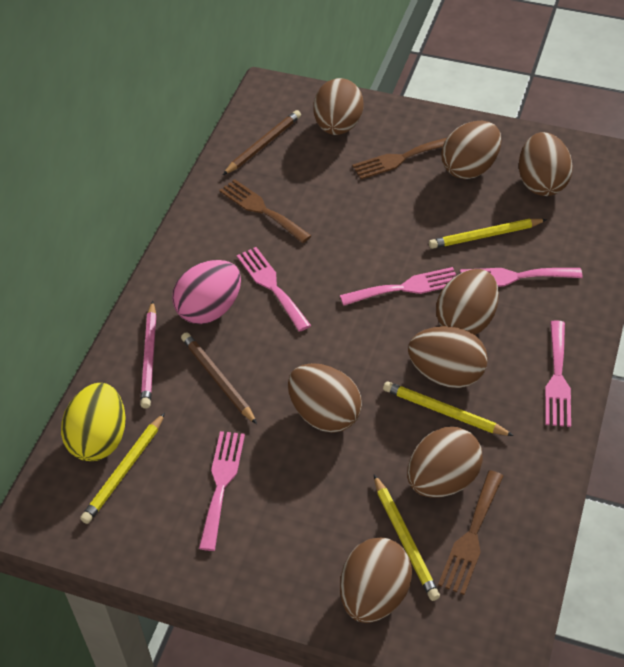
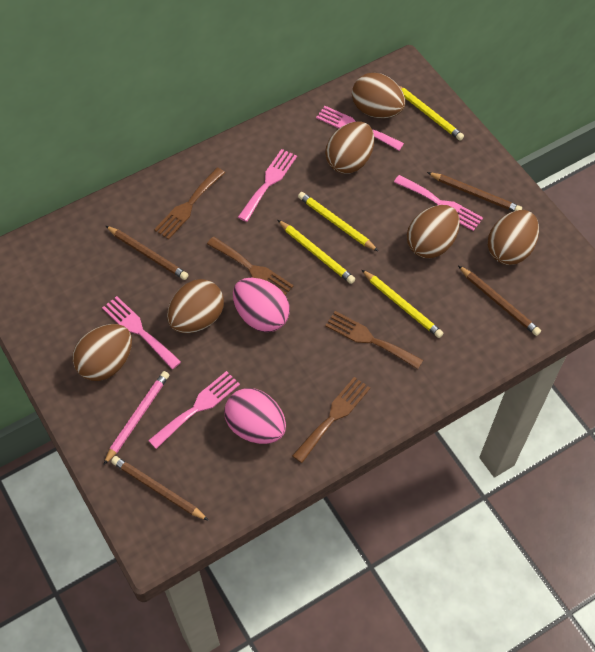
brown egg: 8 -> 6
brown fork: 3 -> 4
brown pencil: 2 -> 4
pink egg: 1 -> 2
yellow egg: 1 -> 0

